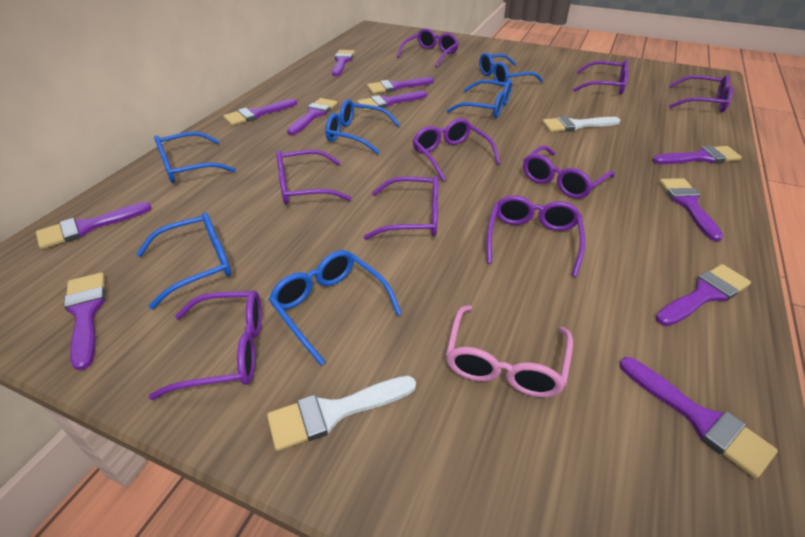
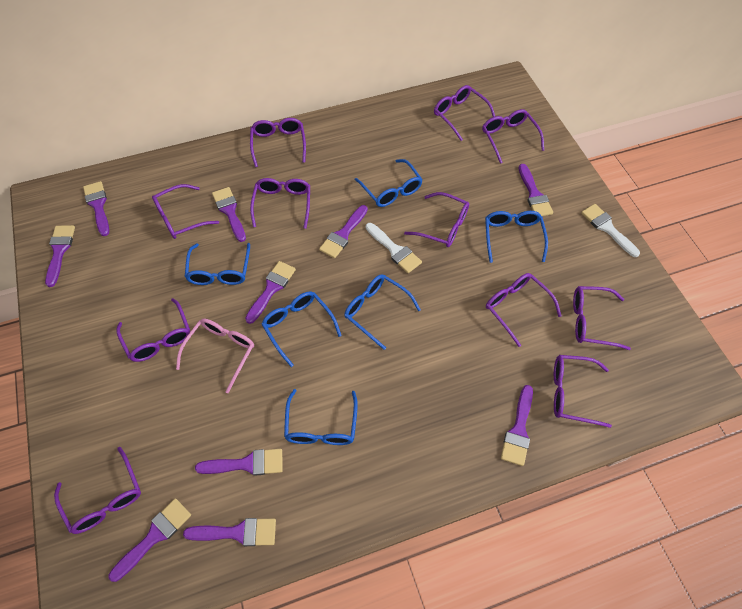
purple brush: 11 -> 10
purple glasses: 9 -> 11

